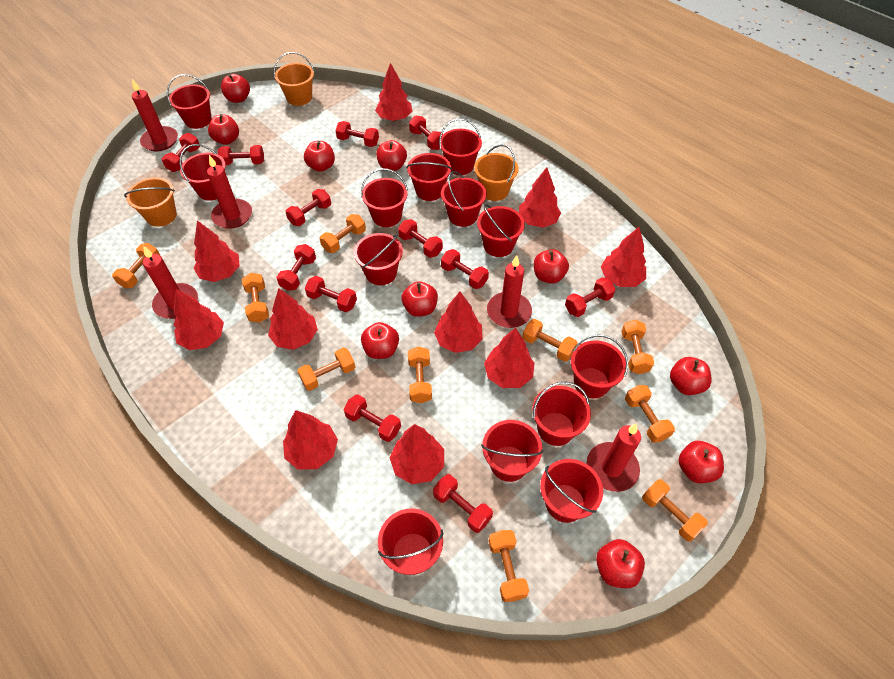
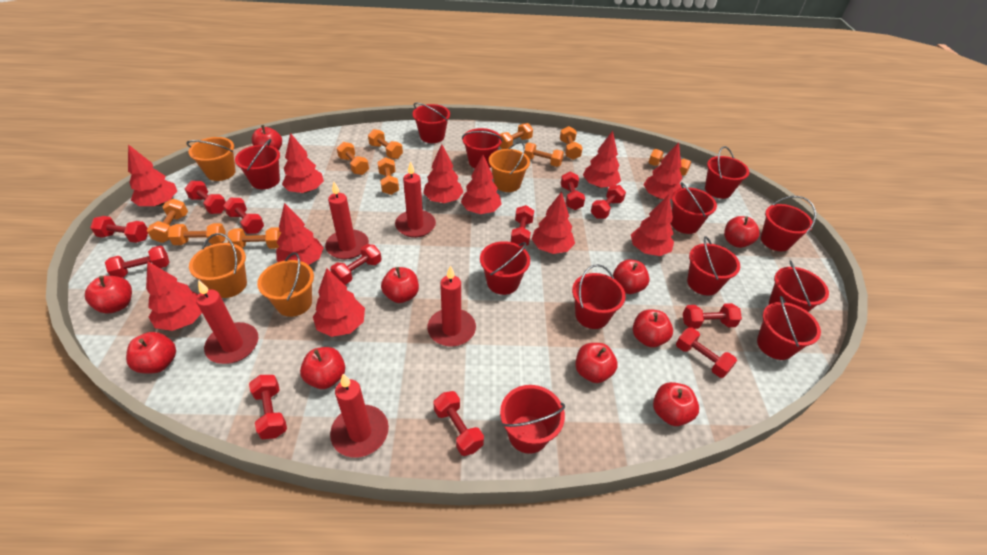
orange bucket: 3 -> 4
red bucket: 13 -> 12
red tree: 10 -> 11

